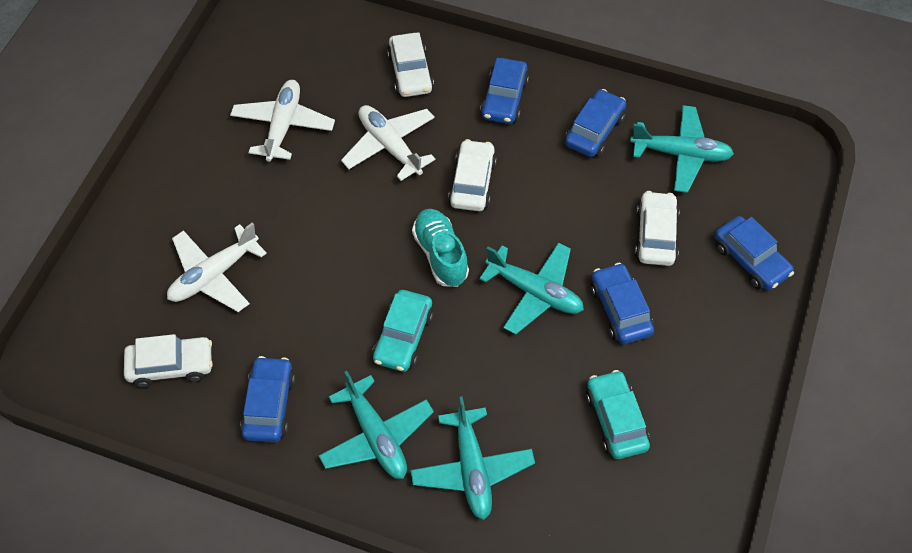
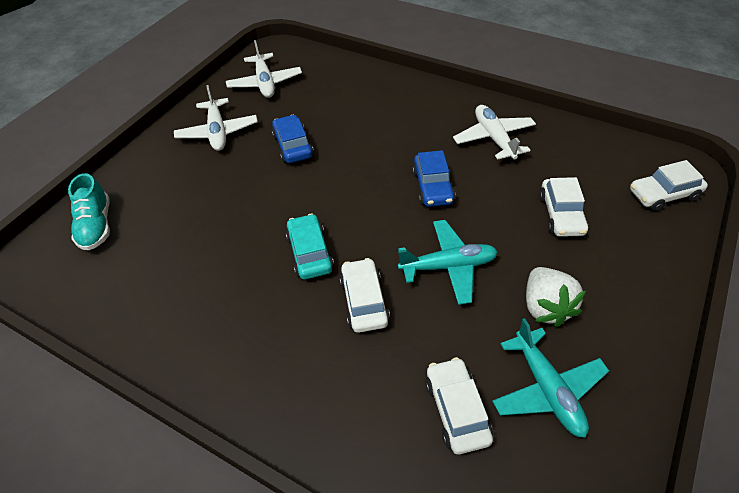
blue car: 5 -> 2
turquoise car: 2 -> 1
turquoise plane: 4 -> 2
white strawberry: 0 -> 1

